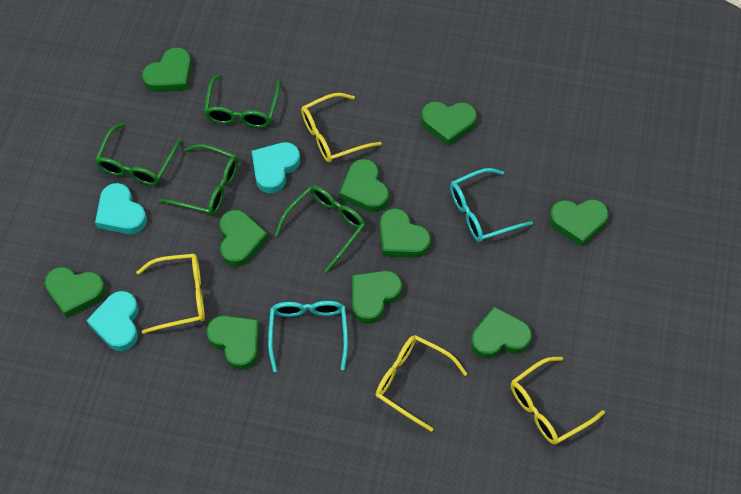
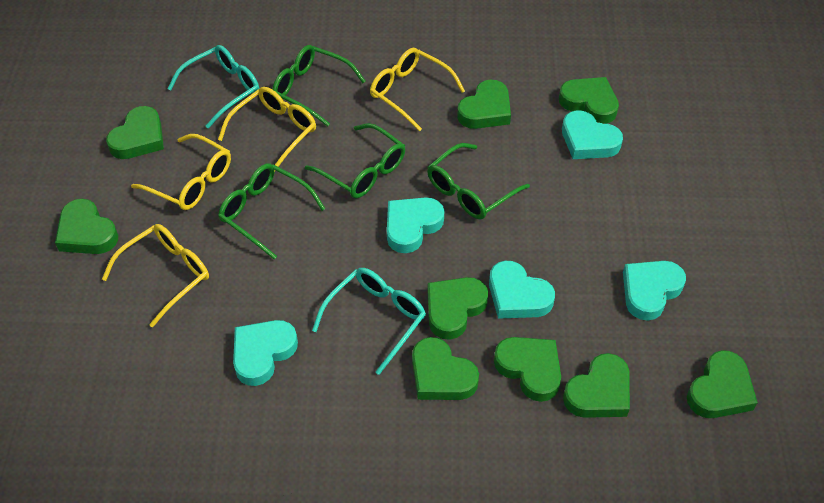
green heart: 10 -> 9
turquoise heart: 3 -> 5

